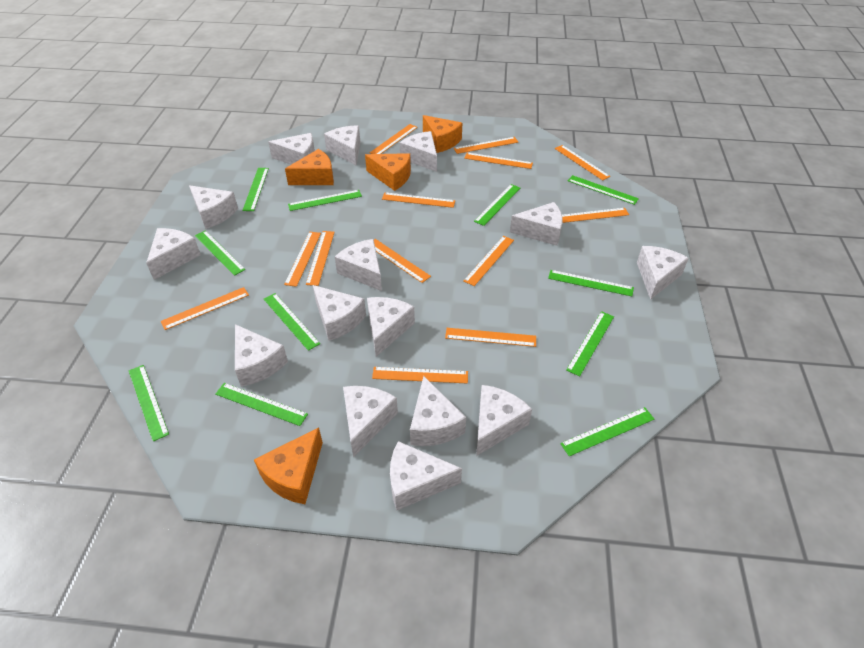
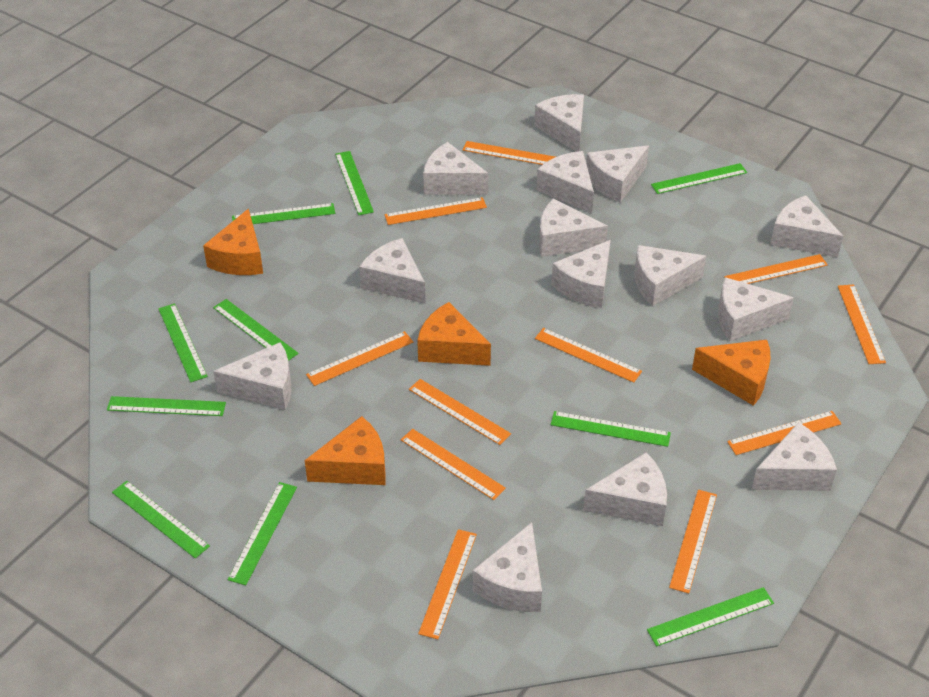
green ruler: 11 -> 10
orange ruler: 13 -> 11
white cheese: 15 -> 14

